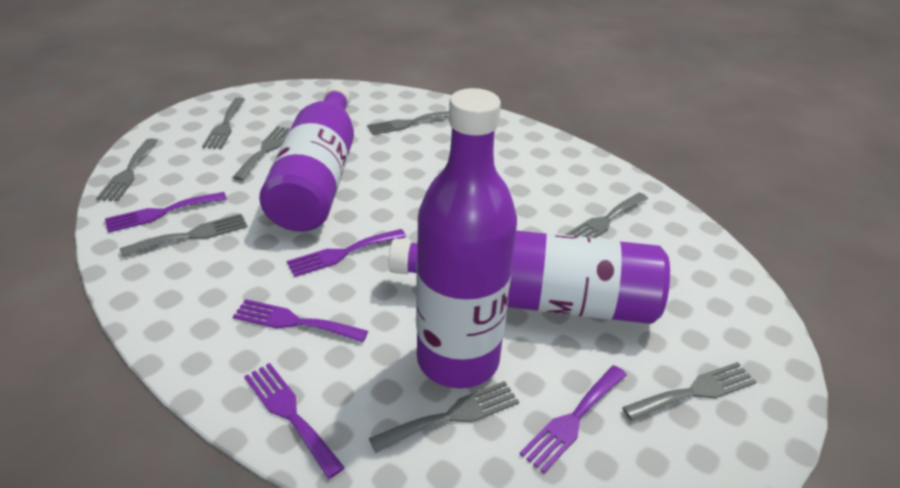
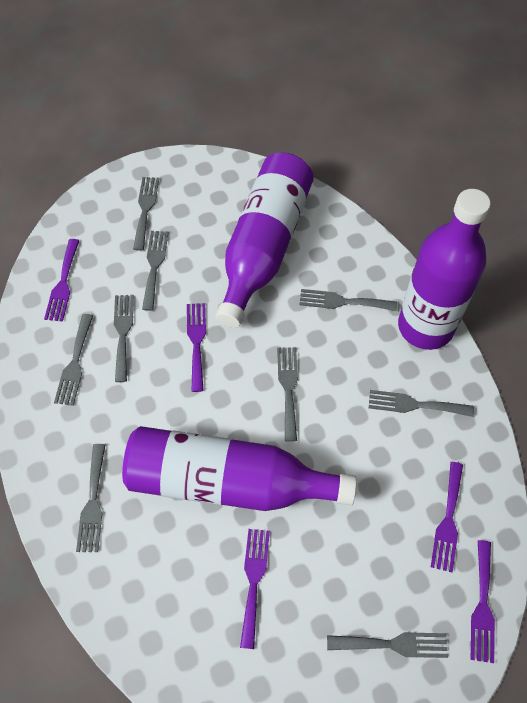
grey fork: 8 -> 9

